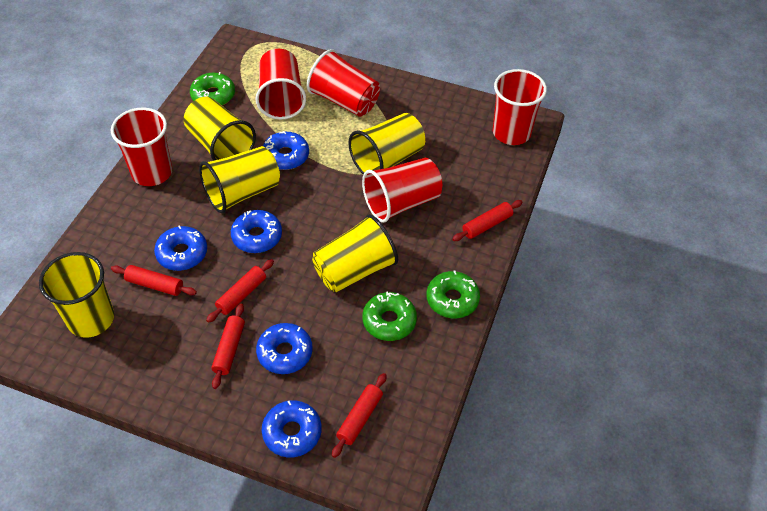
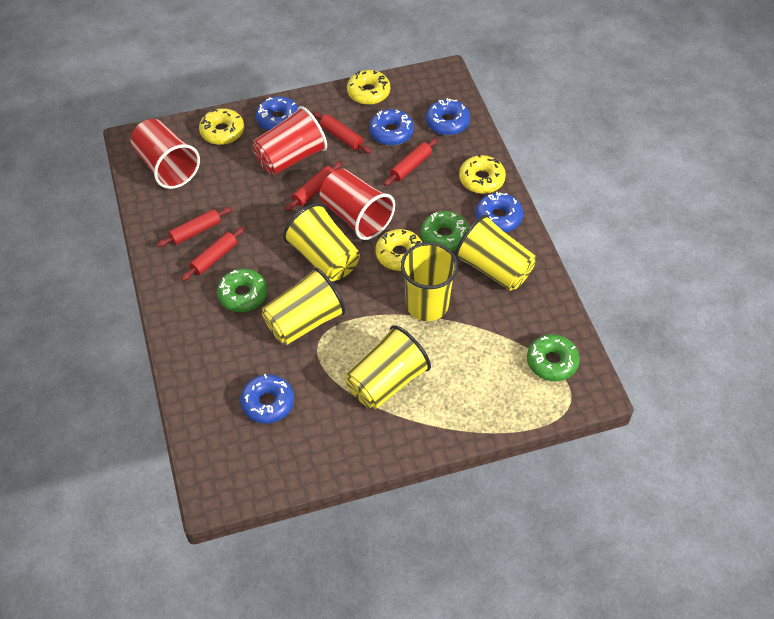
red cup: 5 -> 3
yellow donut: 0 -> 4

